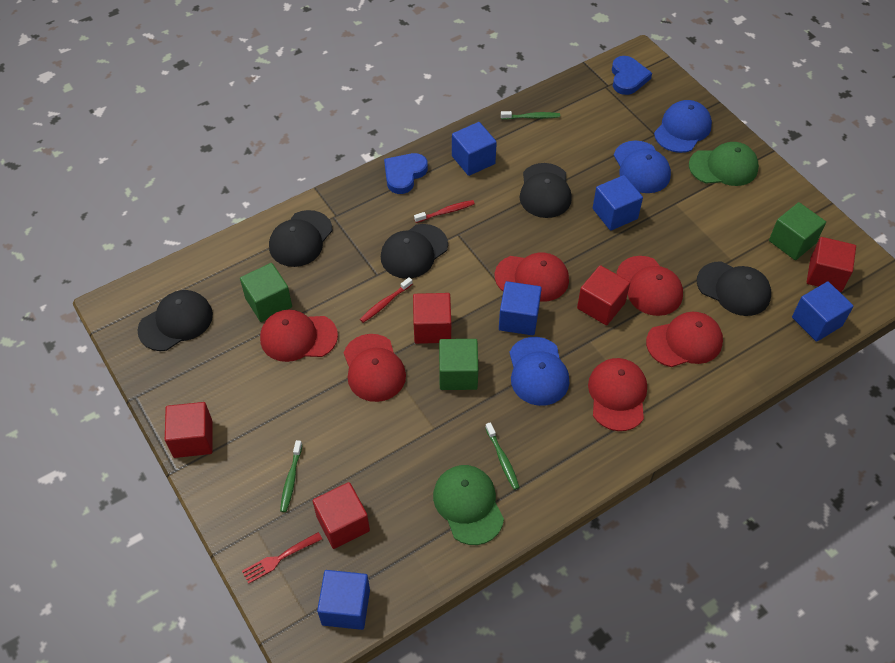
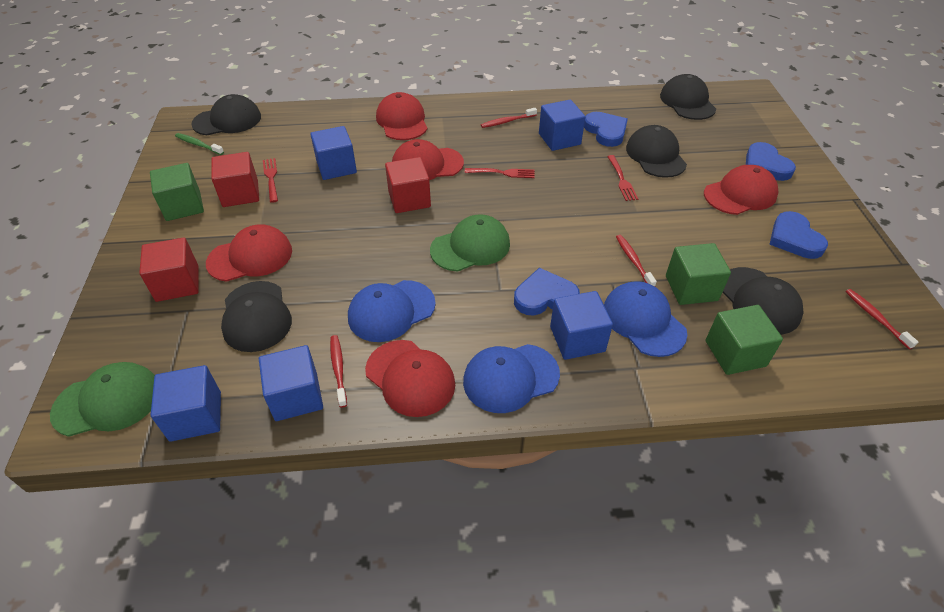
blue heart: 2 -> 4
green toothbrush: 3 -> 1
red cap: 6 -> 5
red cube: 5 -> 3
red fork: 1 -> 3
red toothbrush: 2 -> 4

